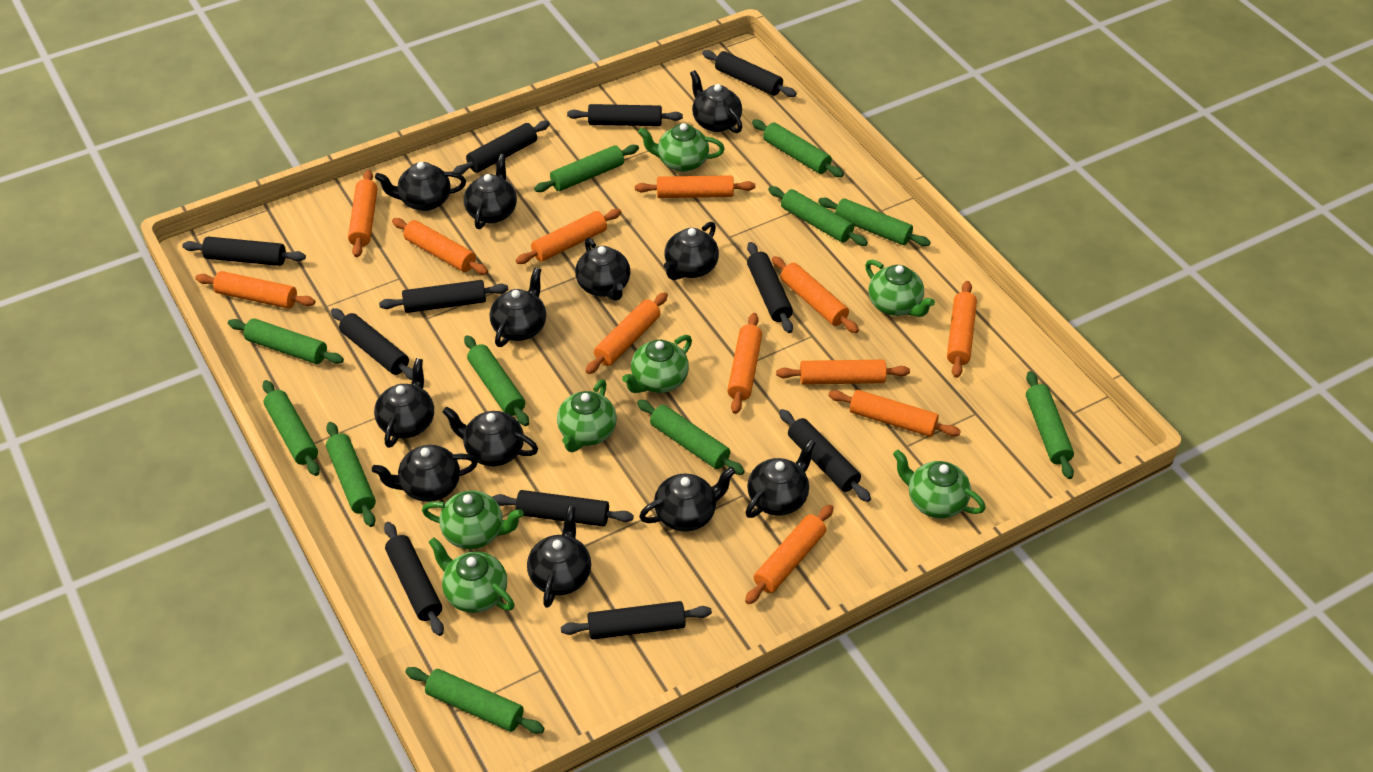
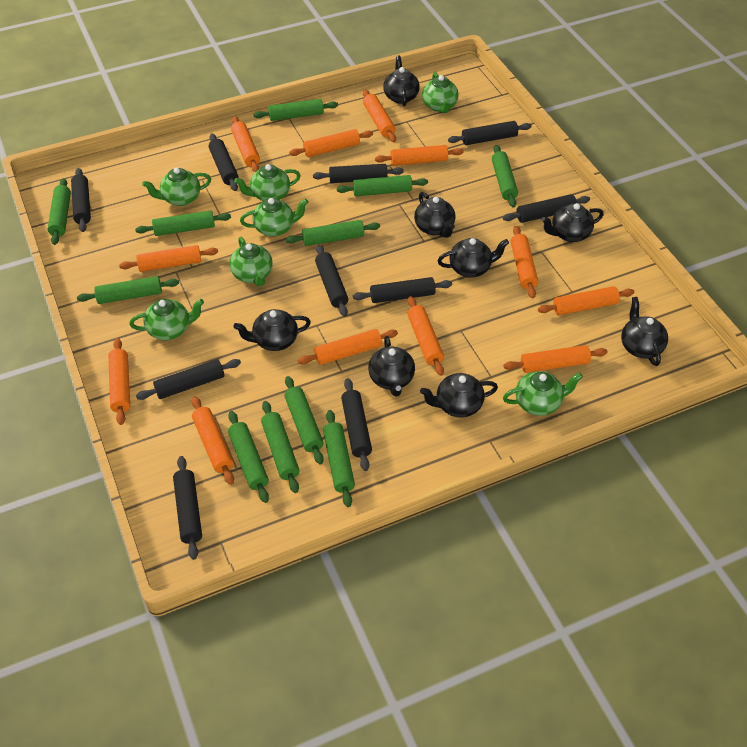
black rolling pin: 11 -> 10
black teapot: 12 -> 8

